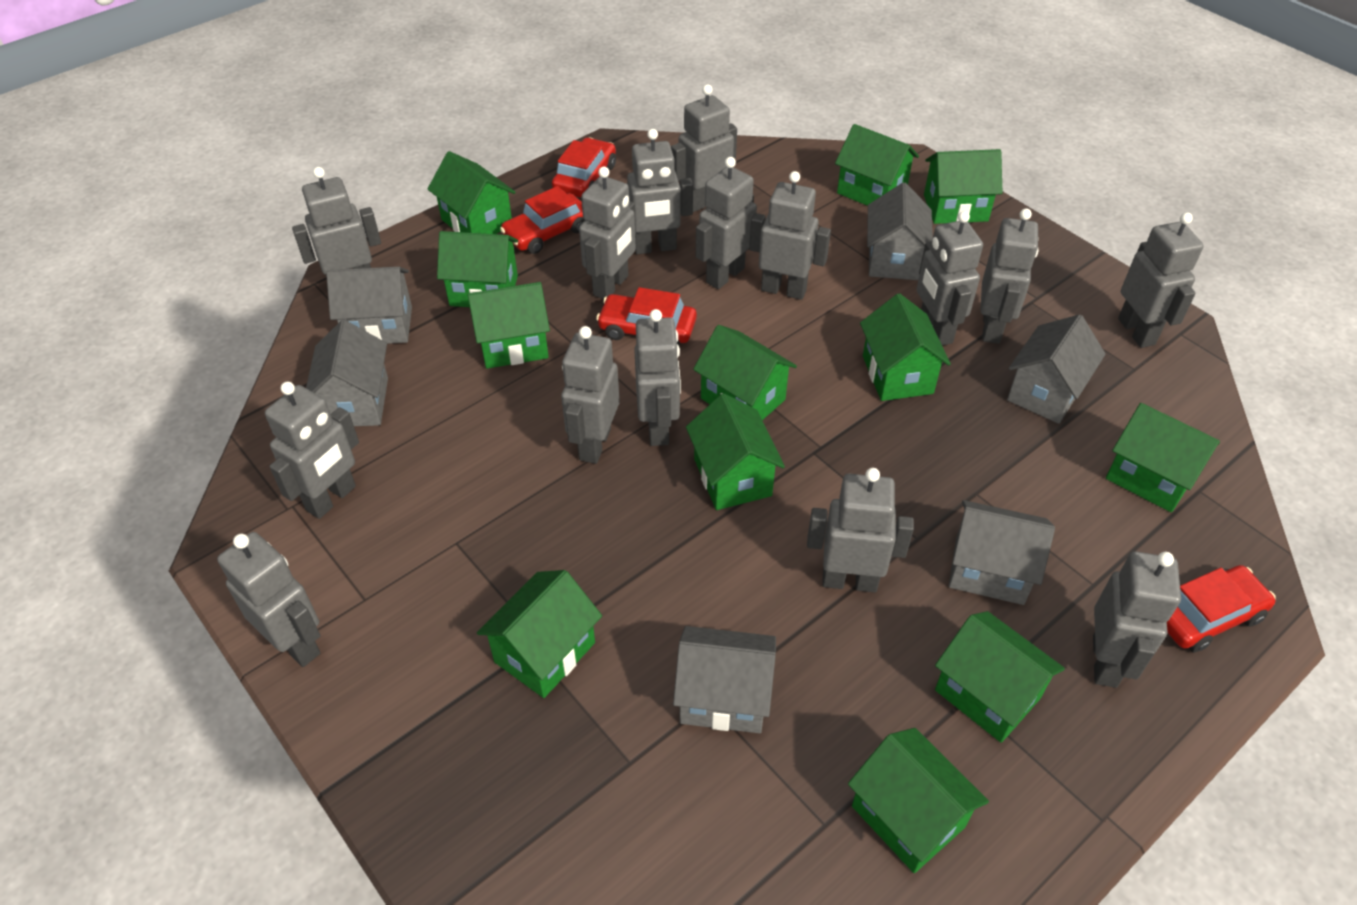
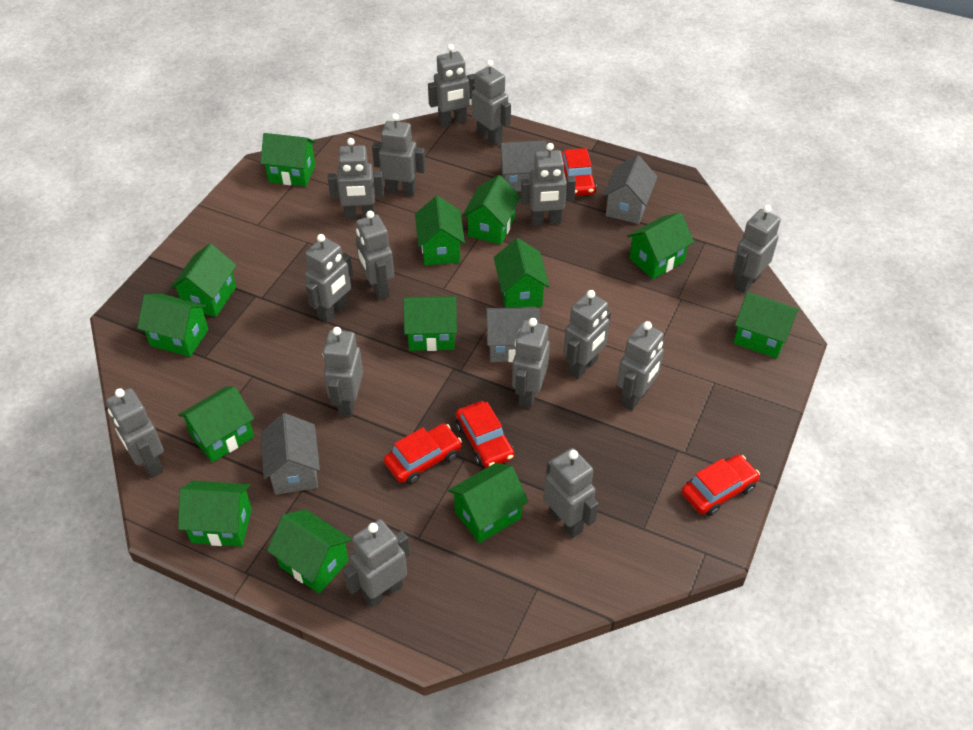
green house: 12 -> 13
grey house: 6 -> 4

